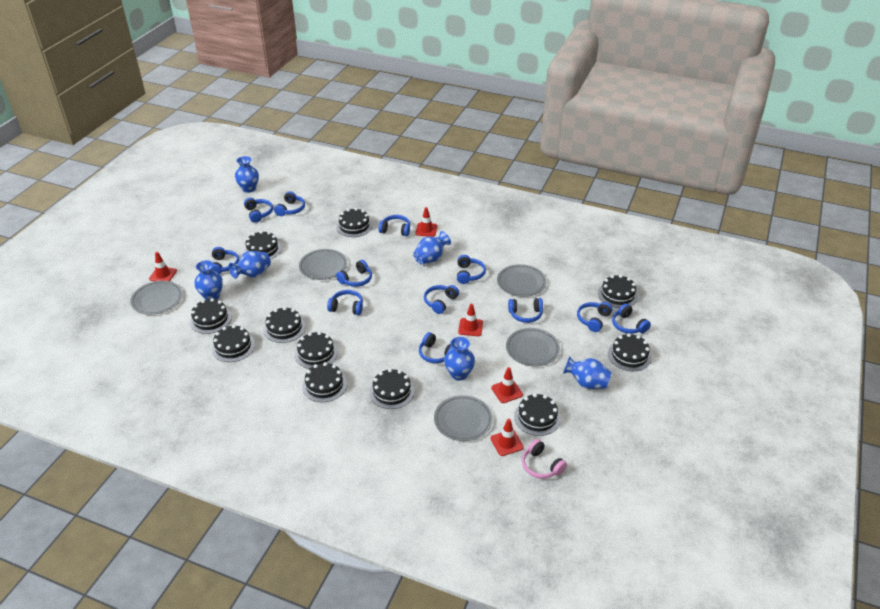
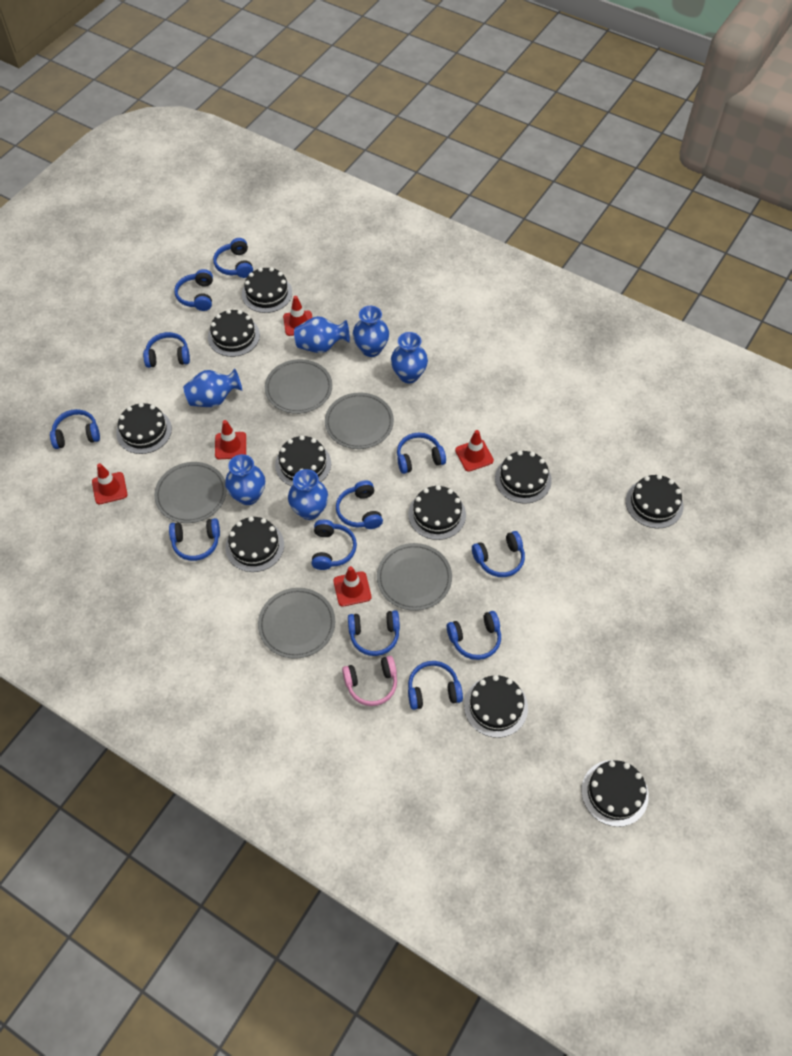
black cake: 11 -> 10

